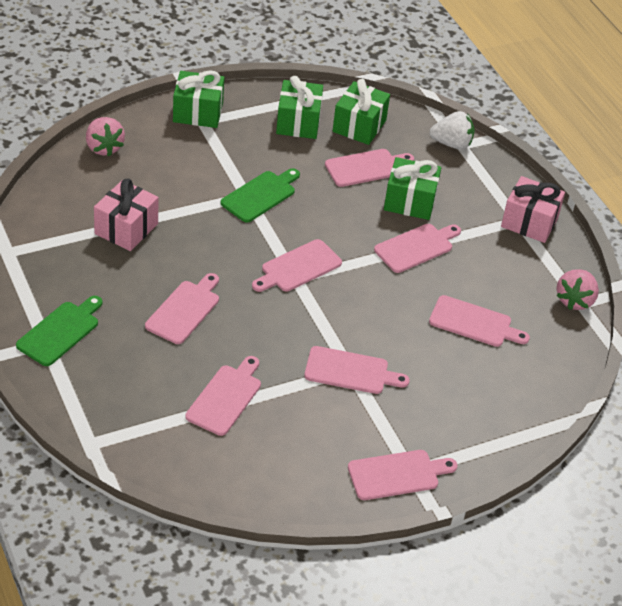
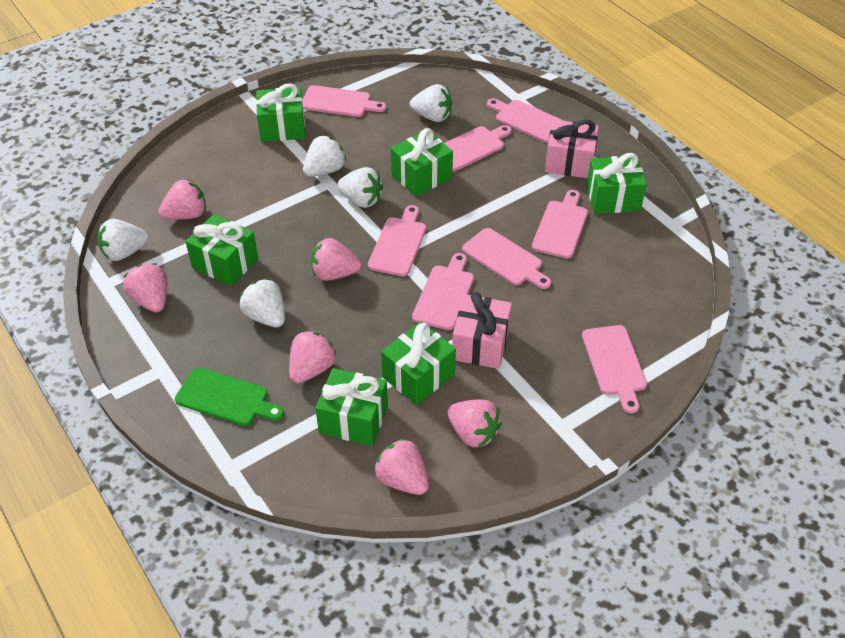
green cutting board: 2 -> 1
green gift: 4 -> 6
pink strawberry: 2 -> 6
white strawberry: 1 -> 5

